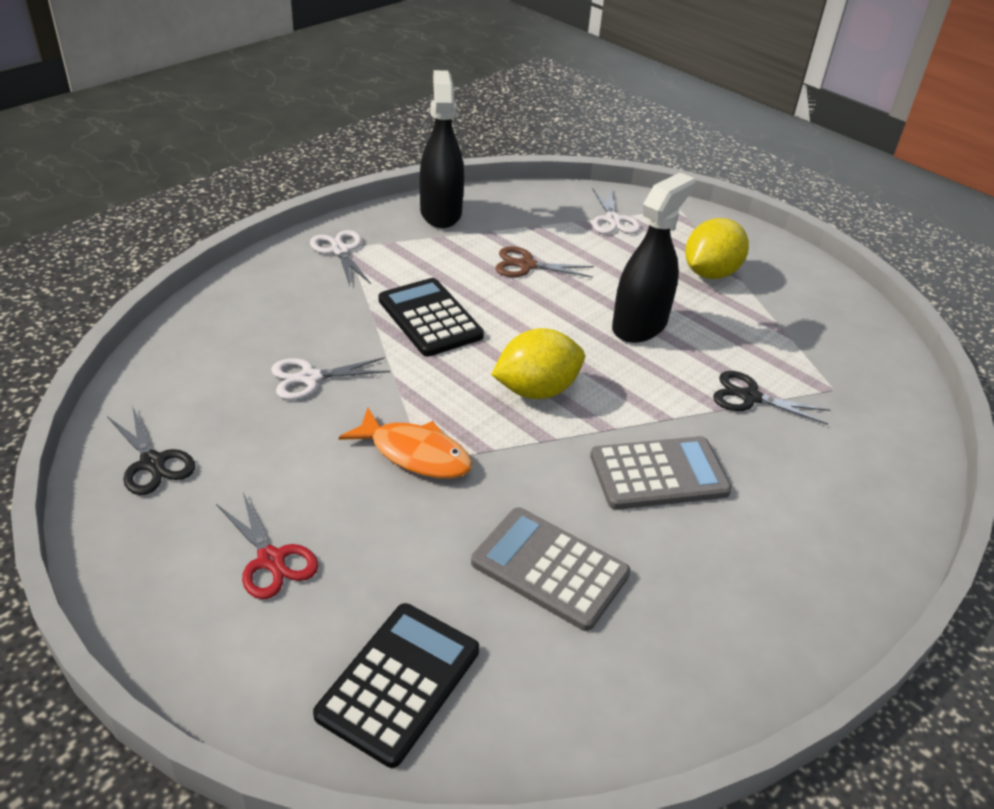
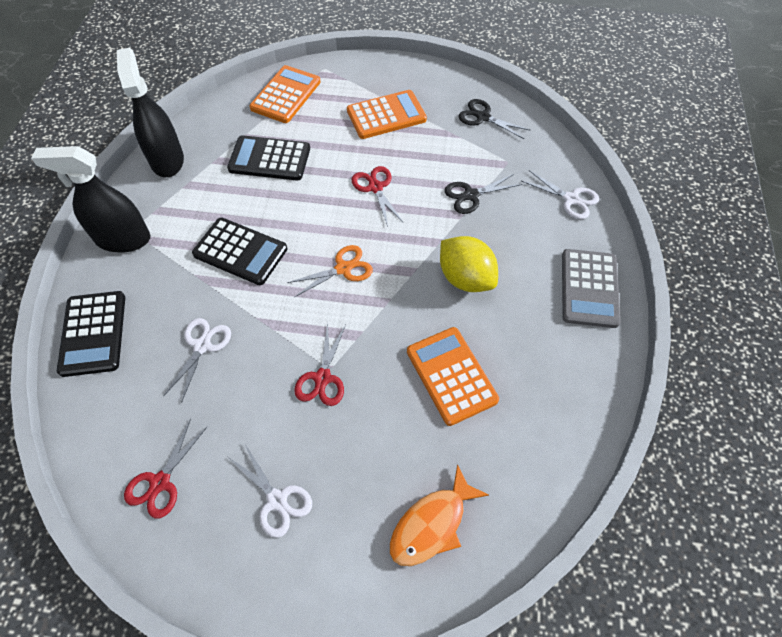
black calculator: 2 -> 3
brown scissors: 1 -> 0
grey calculator: 2 -> 1
orange calculator: 0 -> 3
orange scissors: 0 -> 1
red scissors: 1 -> 3
yellow lemon: 2 -> 1

